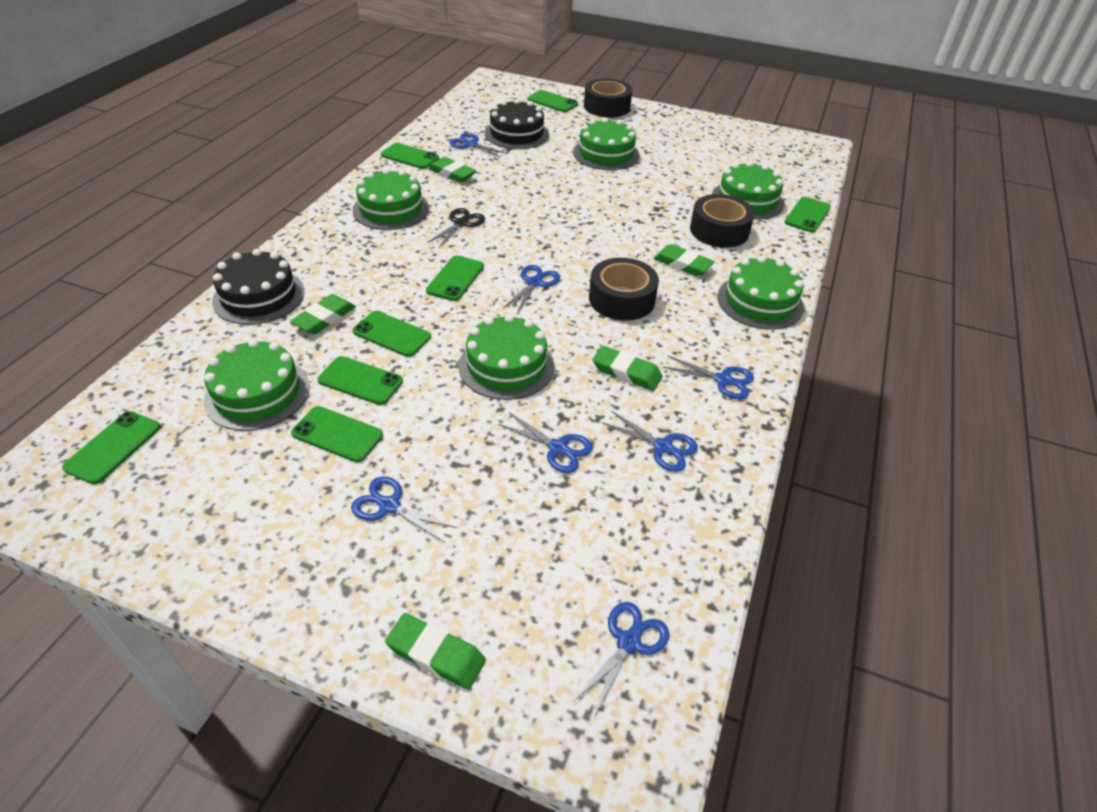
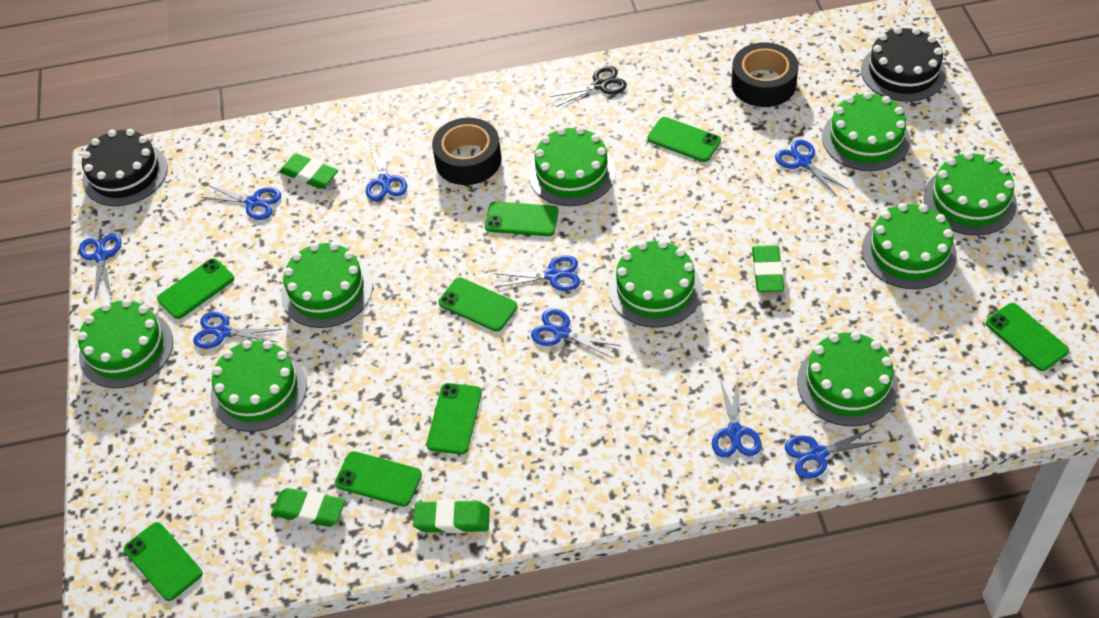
black tape: 3 -> 2
blue scissors: 7 -> 9
green cake: 6 -> 9
green eraser: 5 -> 4

